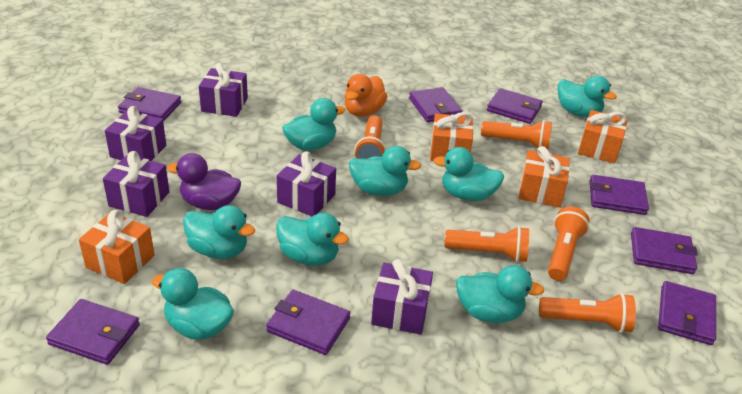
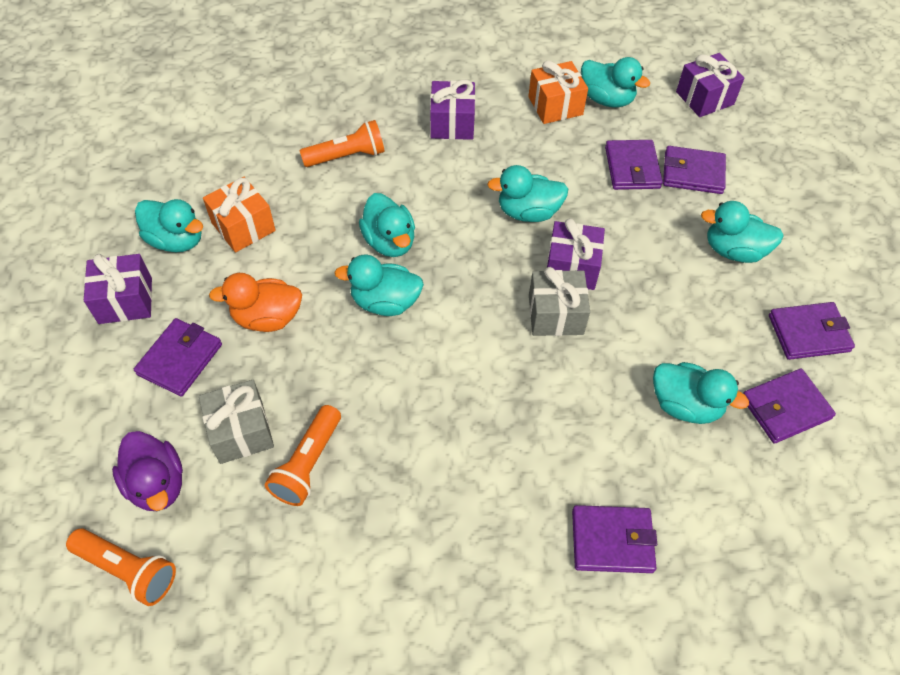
grey gift: 0 -> 2
orange flashlight: 5 -> 3
orange gift: 4 -> 2
purple gift: 5 -> 4
purple wallet: 8 -> 6
turquoise duck: 8 -> 7

